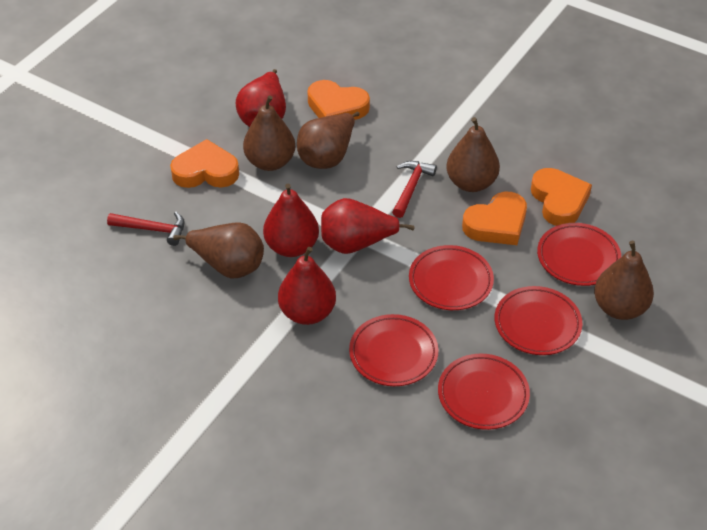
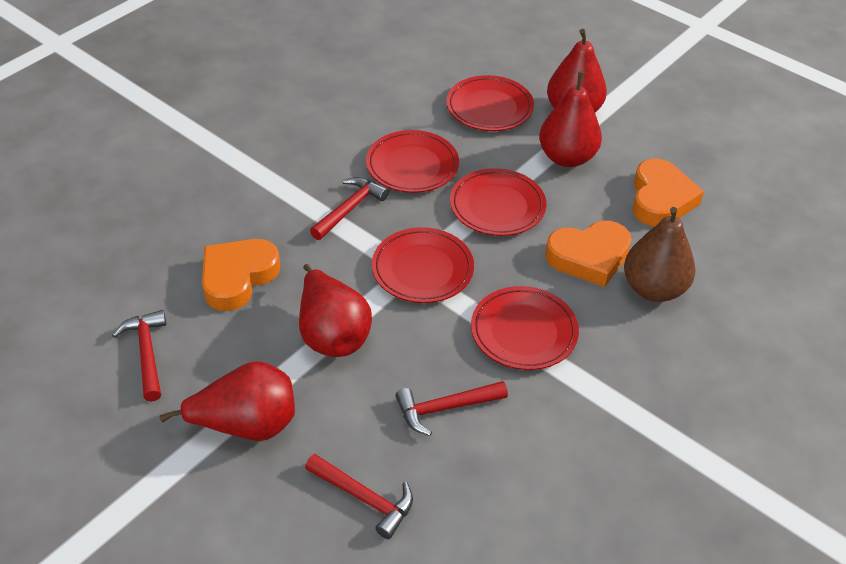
brown pear: 5 -> 1
orange heart: 4 -> 3
red hammer: 2 -> 4

